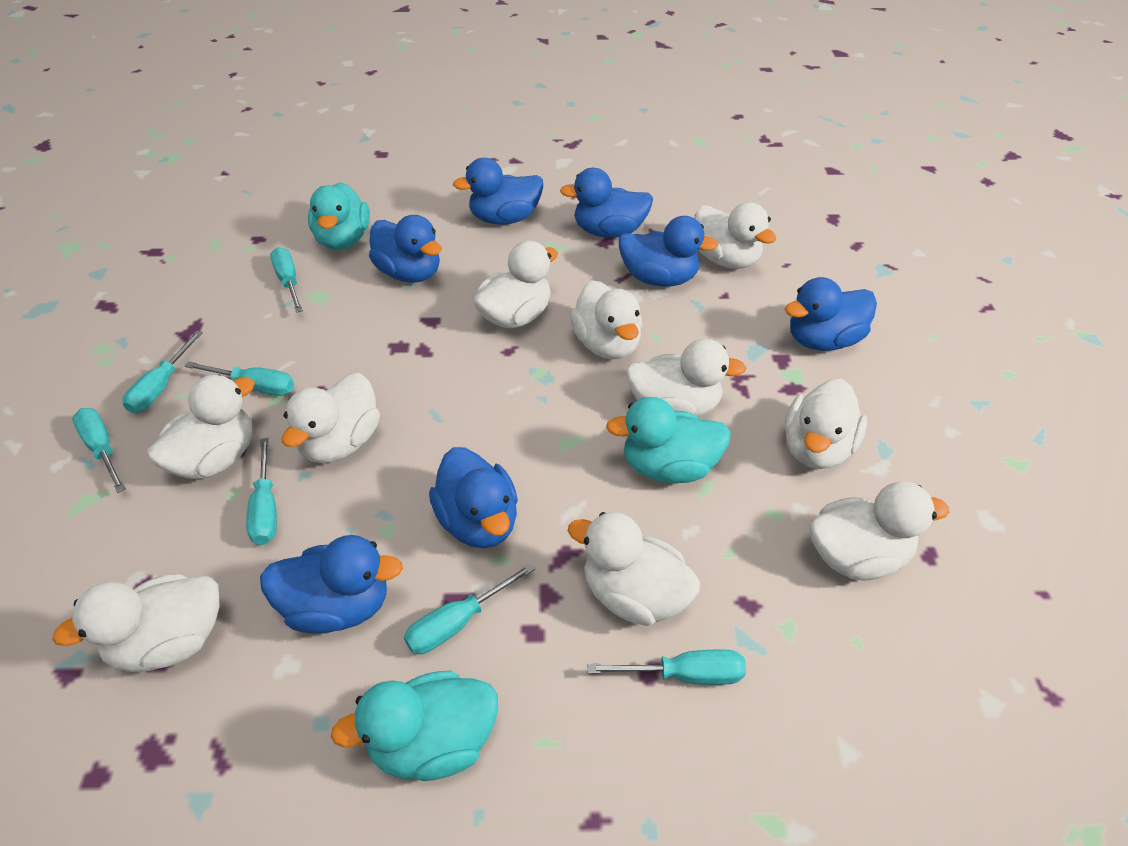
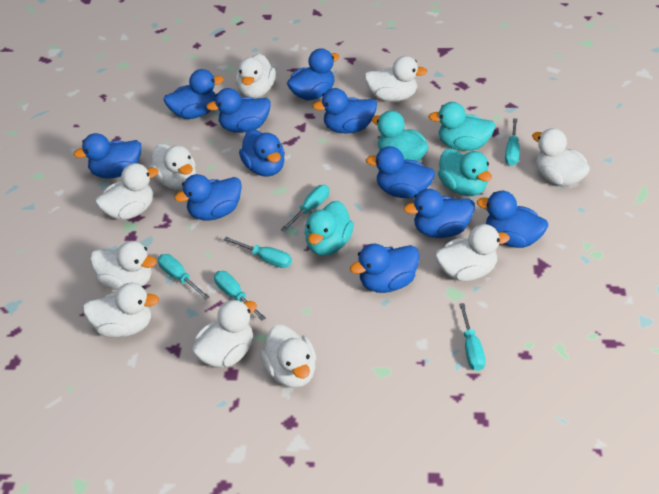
blue duck: 7 -> 11
turquoise duck: 3 -> 4
turquoise screwdriver: 7 -> 6

